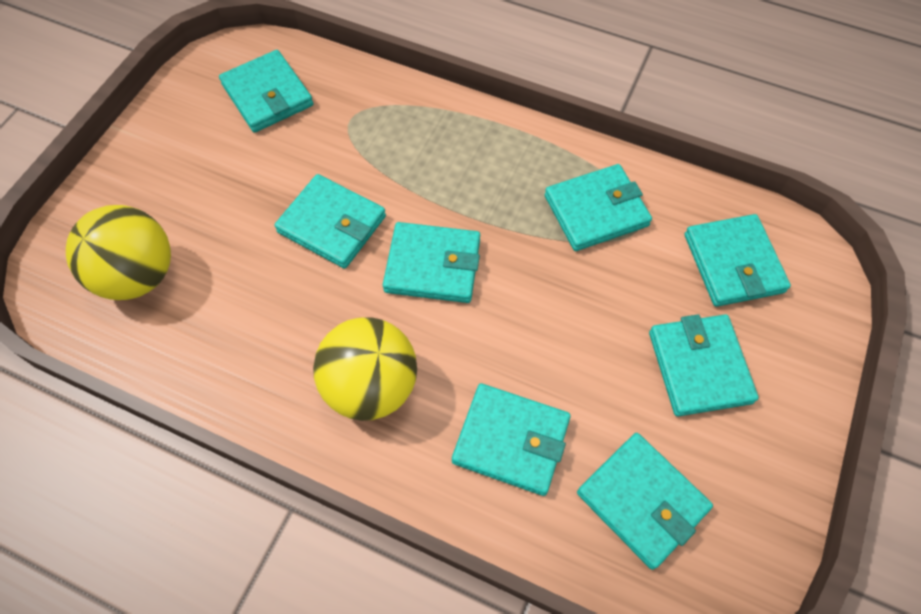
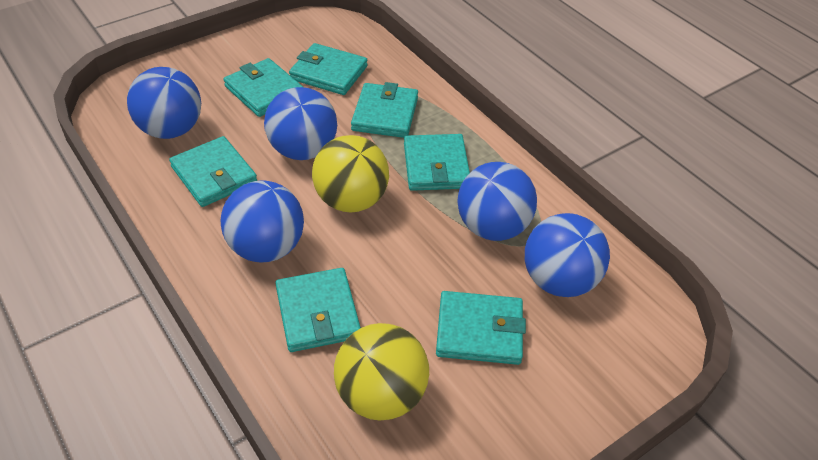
blue ball: 0 -> 5
turquoise wallet: 8 -> 7

